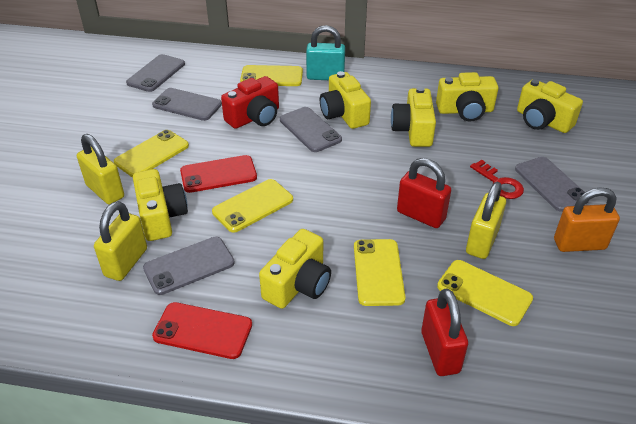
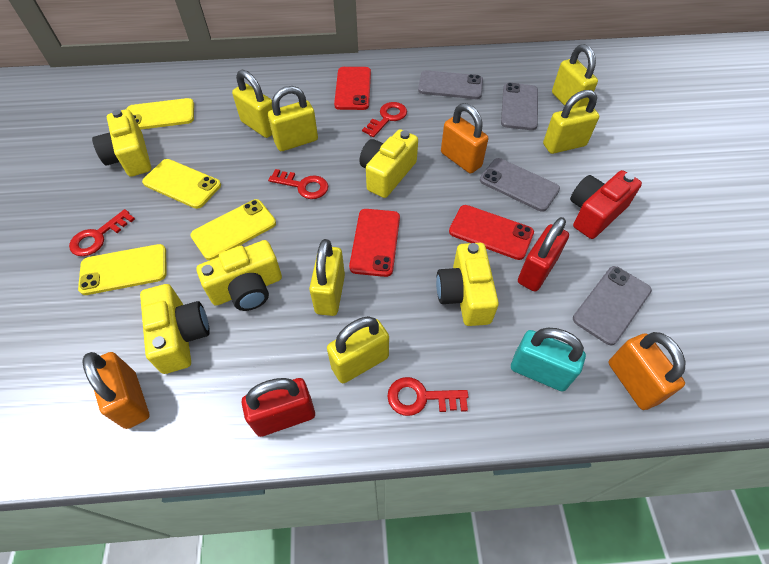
grey phone: 5 -> 4
orange padlock: 1 -> 3
red key: 1 -> 4
red phone: 2 -> 3
yellow camera: 6 -> 5
yellow padlock: 3 -> 6
yellow phone: 5 -> 4

